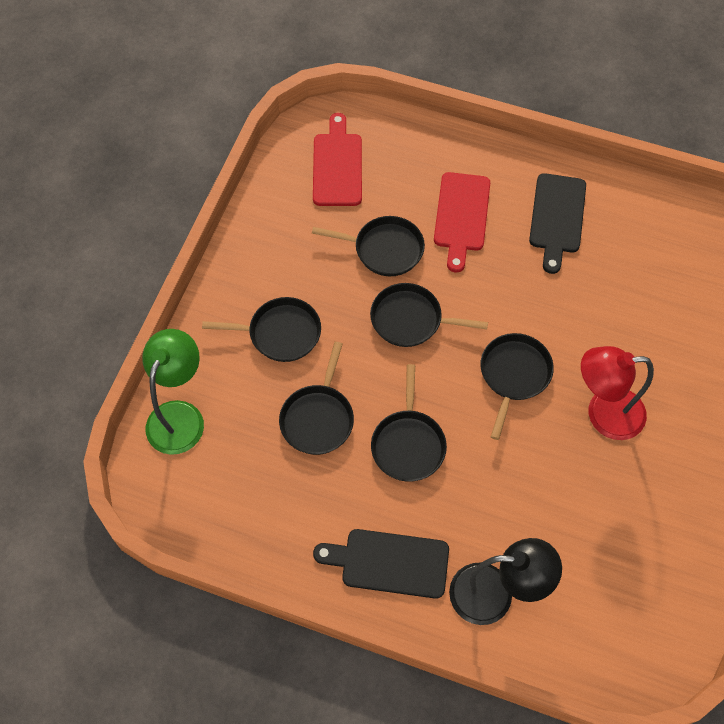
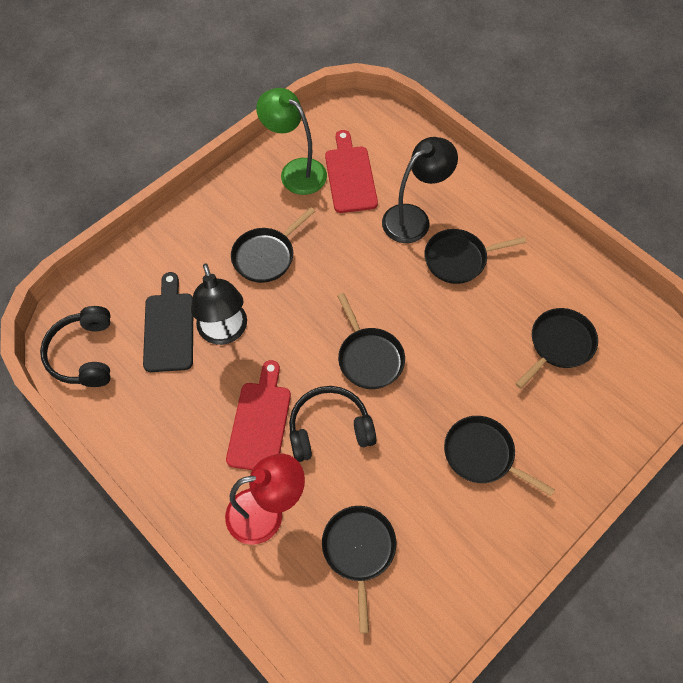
black cutting board: 2 -> 1
black headphones: 0 -> 2
black lamp: 1 -> 2

